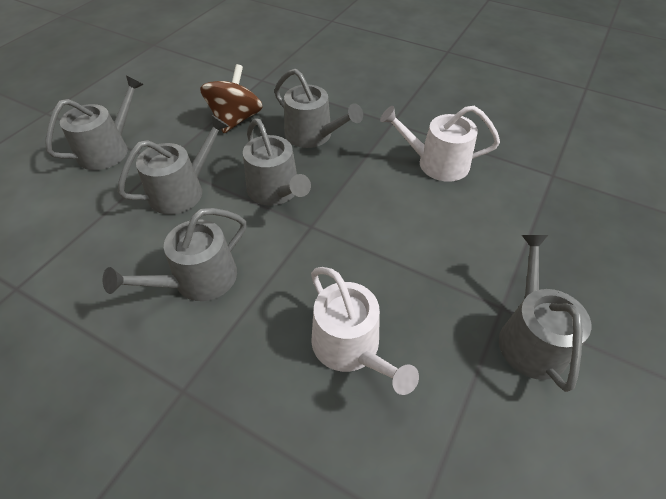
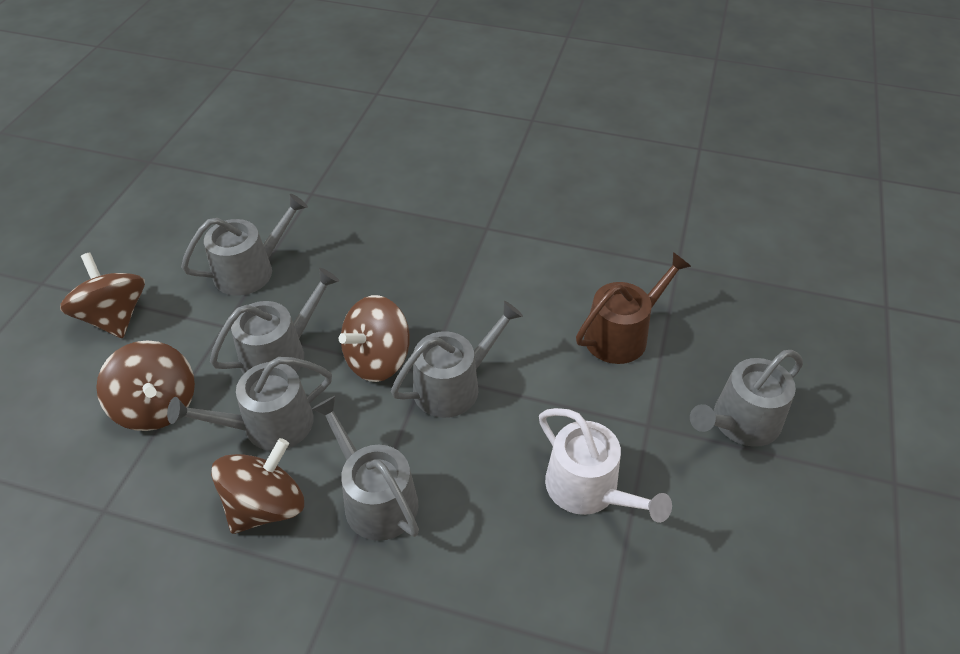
brown spinning top: 1 -> 4
brown watering can: 0 -> 1
white watering can: 2 -> 1

